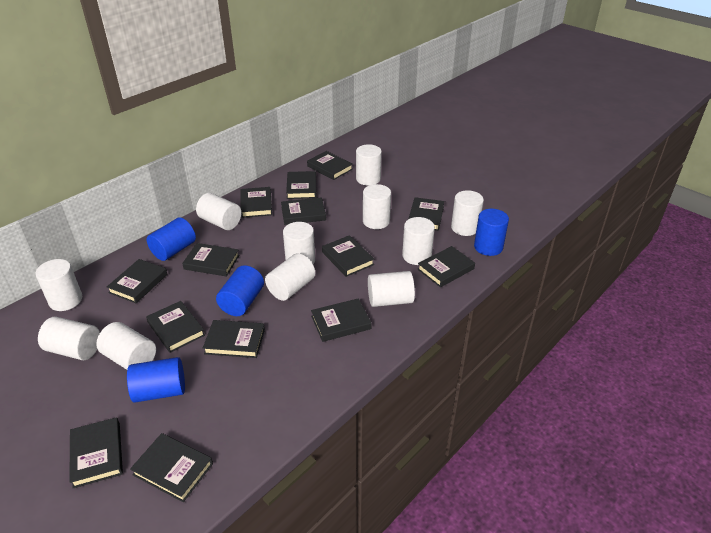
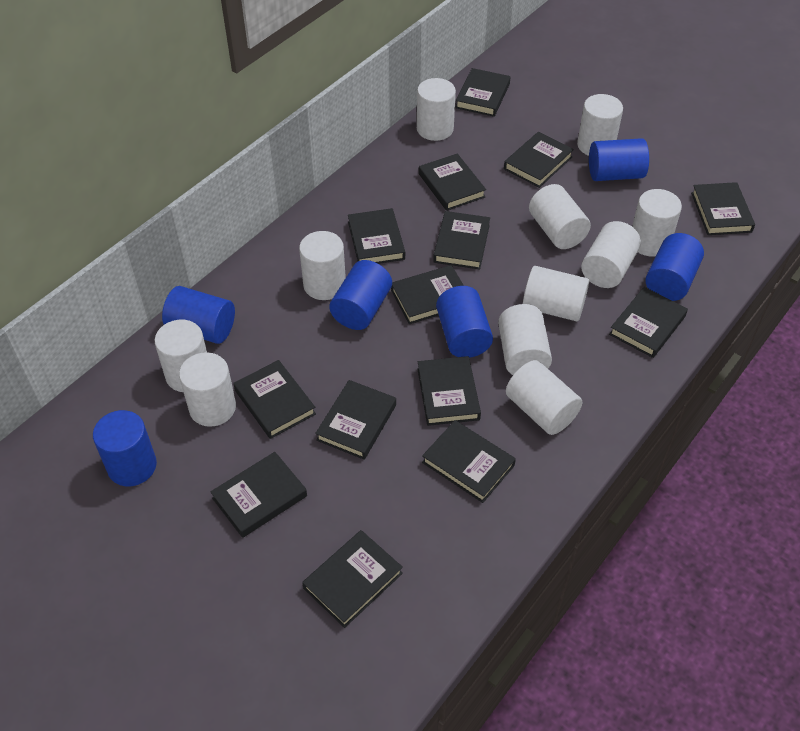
blue cylinder: 4 -> 6

